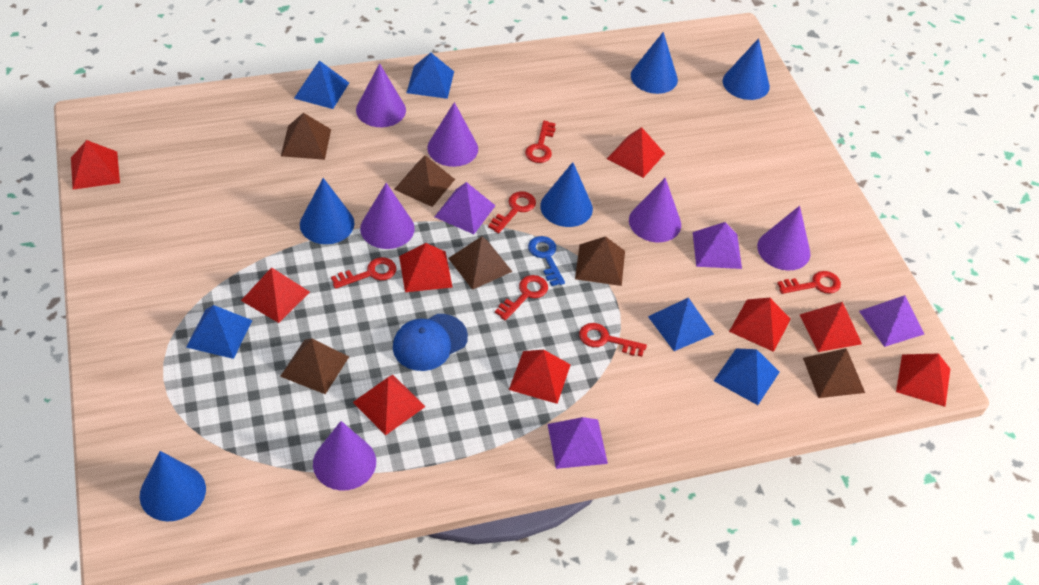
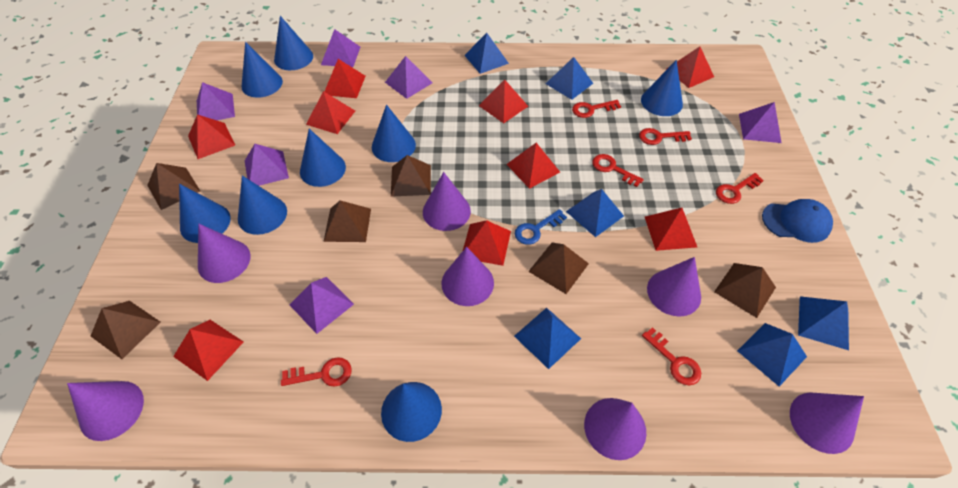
blue cone: 5 -> 8
blue pyramid: 5 -> 6
purple cone: 6 -> 7
purple pyramid: 4 -> 6

